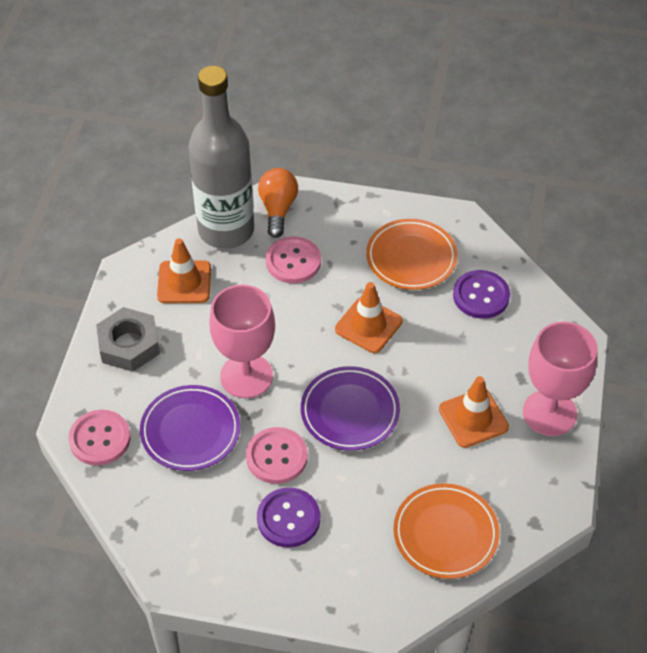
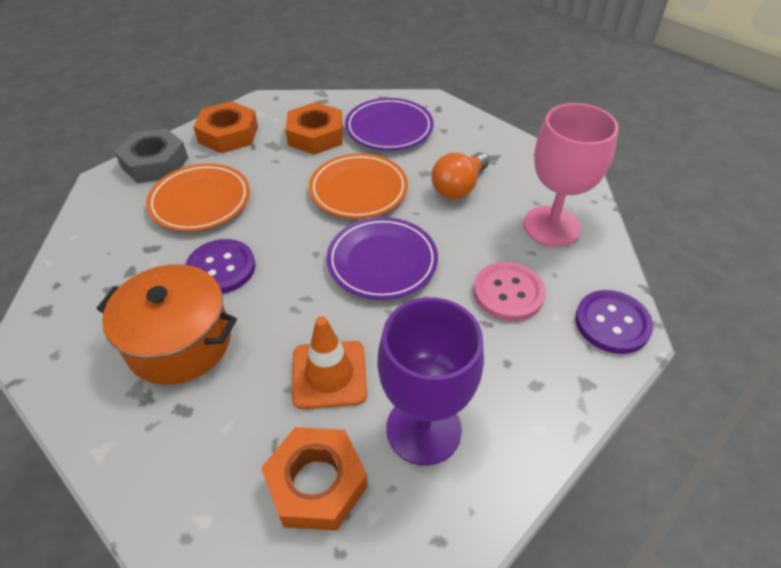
grey bottle: 1 -> 0
orange nut: 0 -> 3
orange pot: 0 -> 1
orange traffic cone: 3 -> 1
pink button: 3 -> 1
pink goblet: 2 -> 1
purple goblet: 0 -> 1

